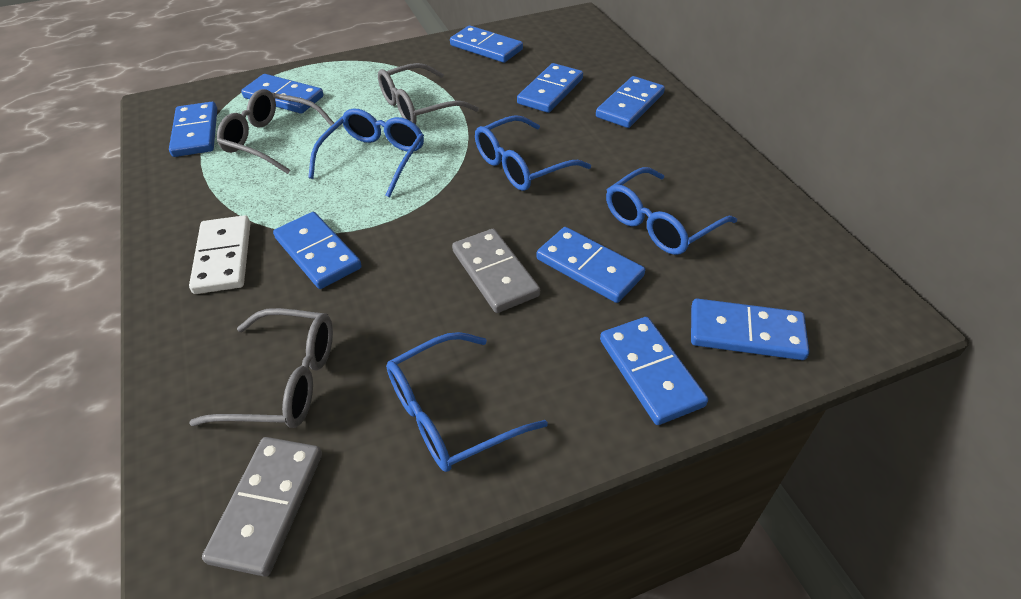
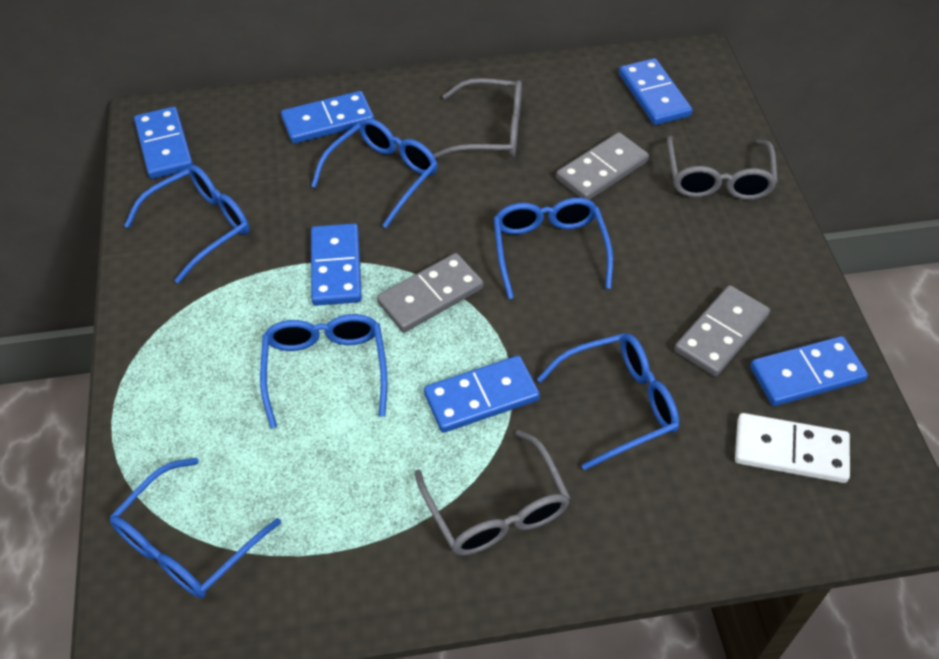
blue domino: 9 -> 6
blue glasses: 4 -> 6
grey domino: 2 -> 3

